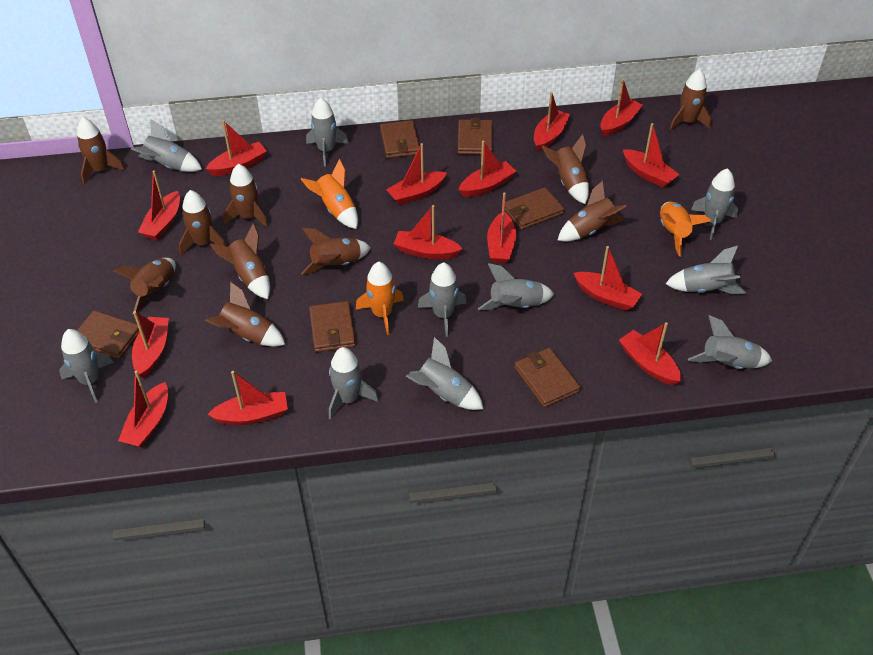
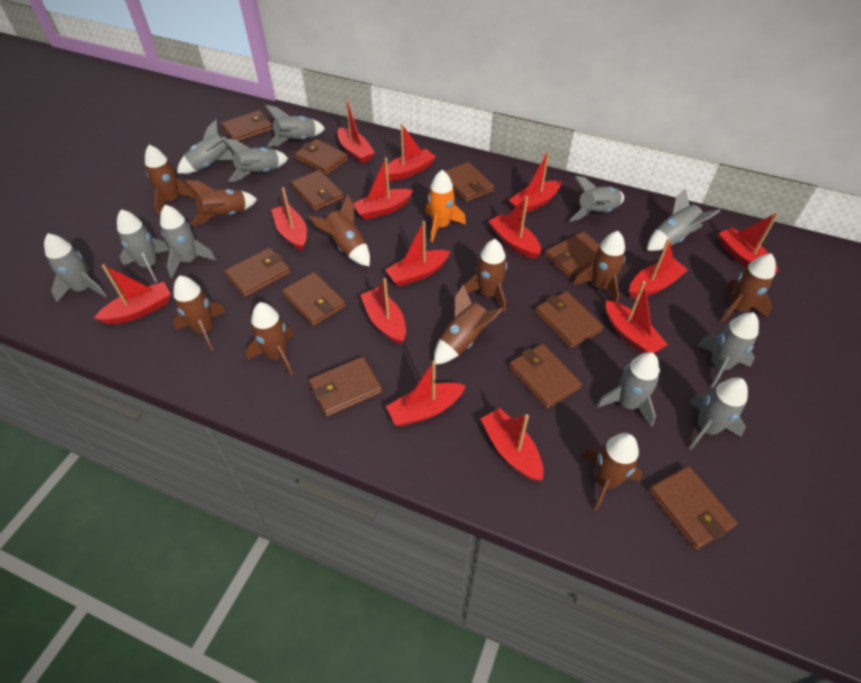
brown wallet: 6 -> 11
grey rocket: 10 -> 11
orange rocket: 3 -> 1

